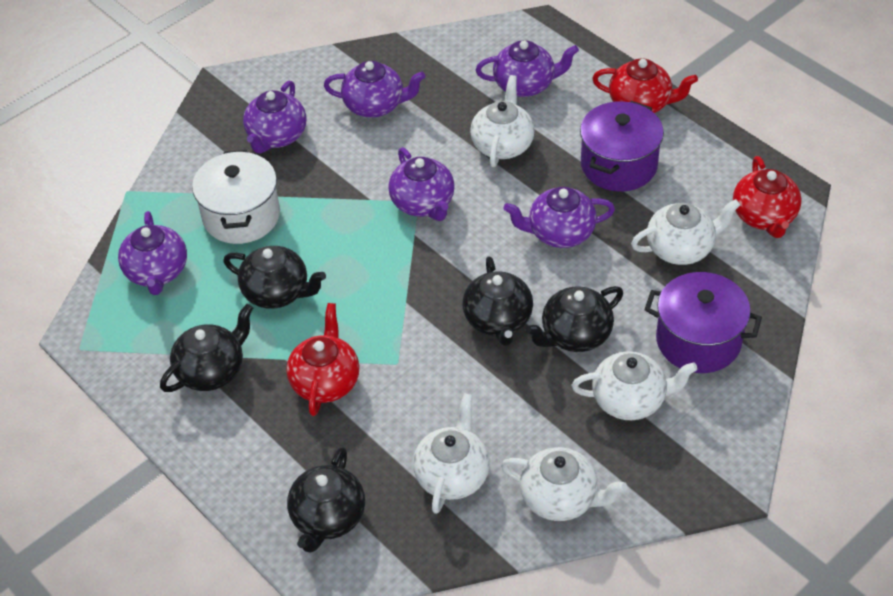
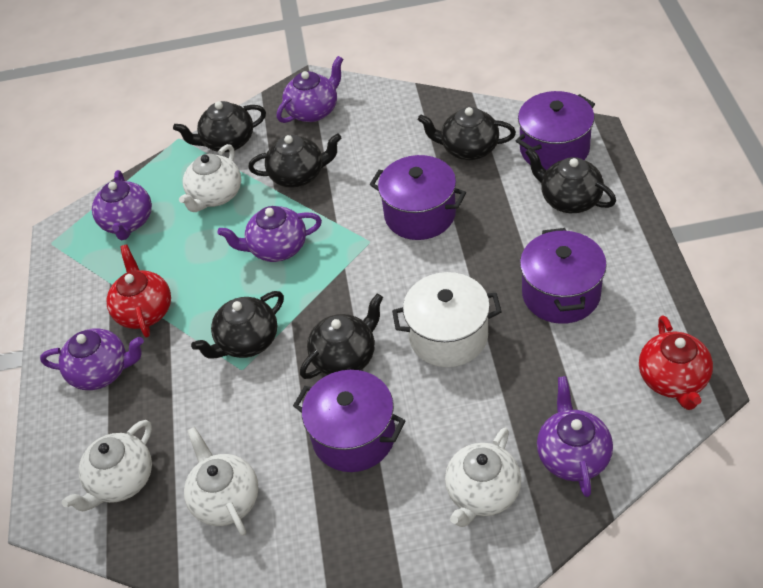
black teapot: 5 -> 6
purple pot: 2 -> 4
purple teapot: 6 -> 5
red teapot: 3 -> 2
white teapot: 5 -> 4

